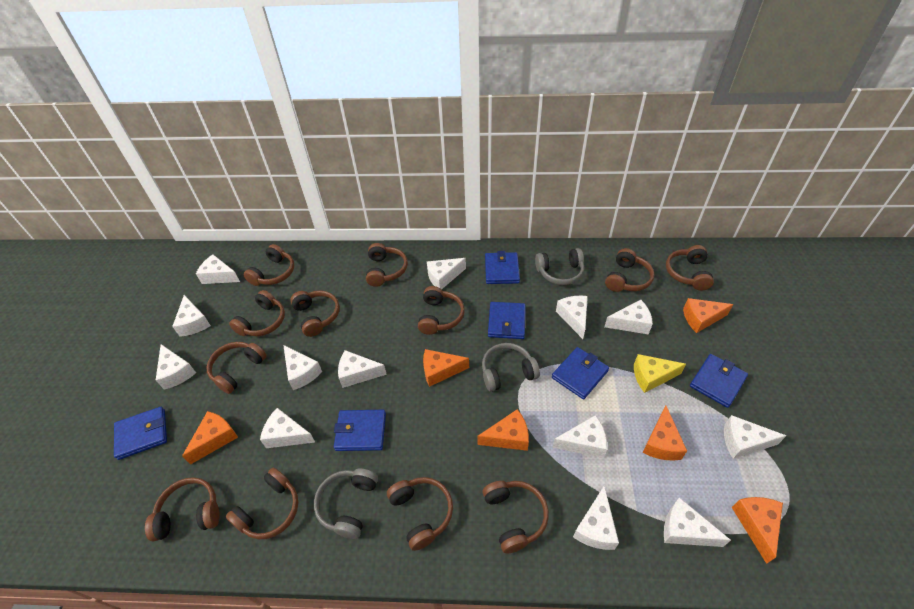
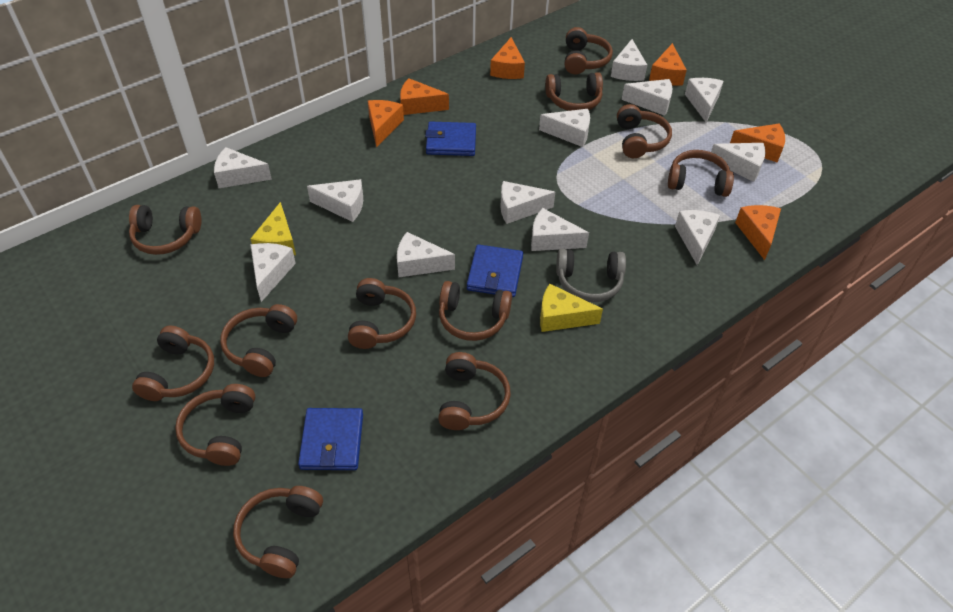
blue wallet: 6 -> 3
grey headphones: 3 -> 1
white cheese: 13 -> 12
yellow cheese: 1 -> 2

